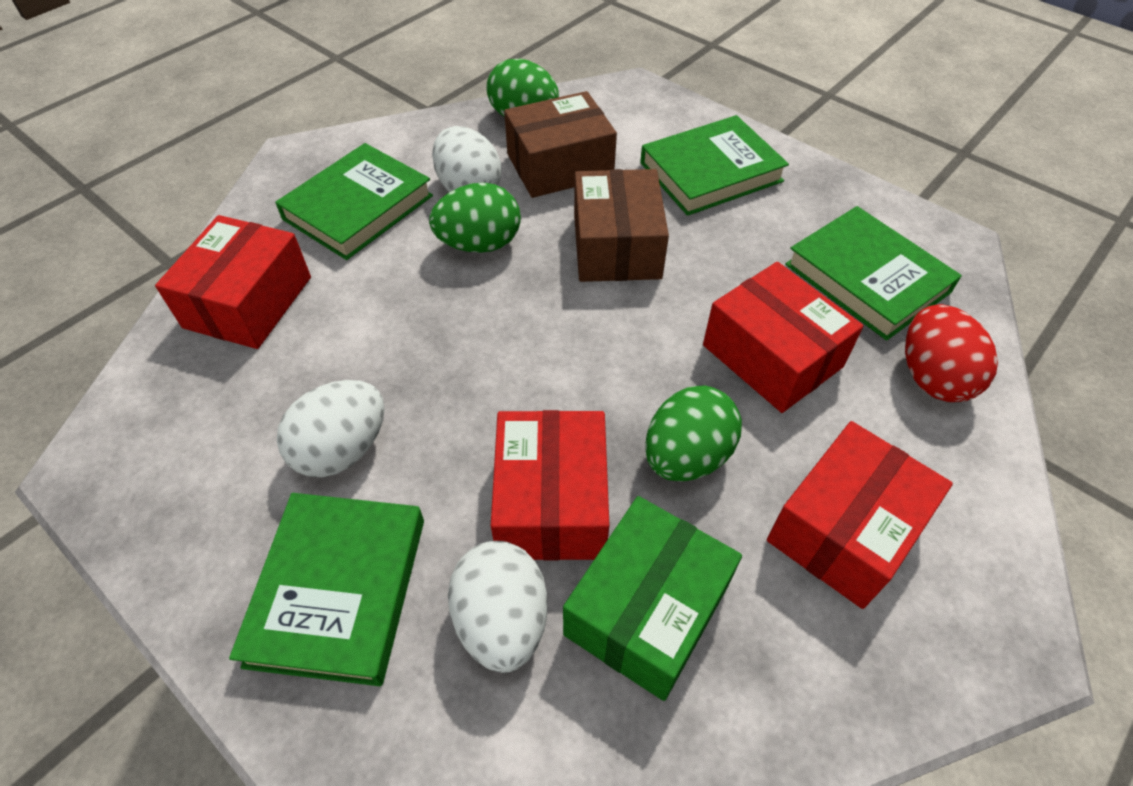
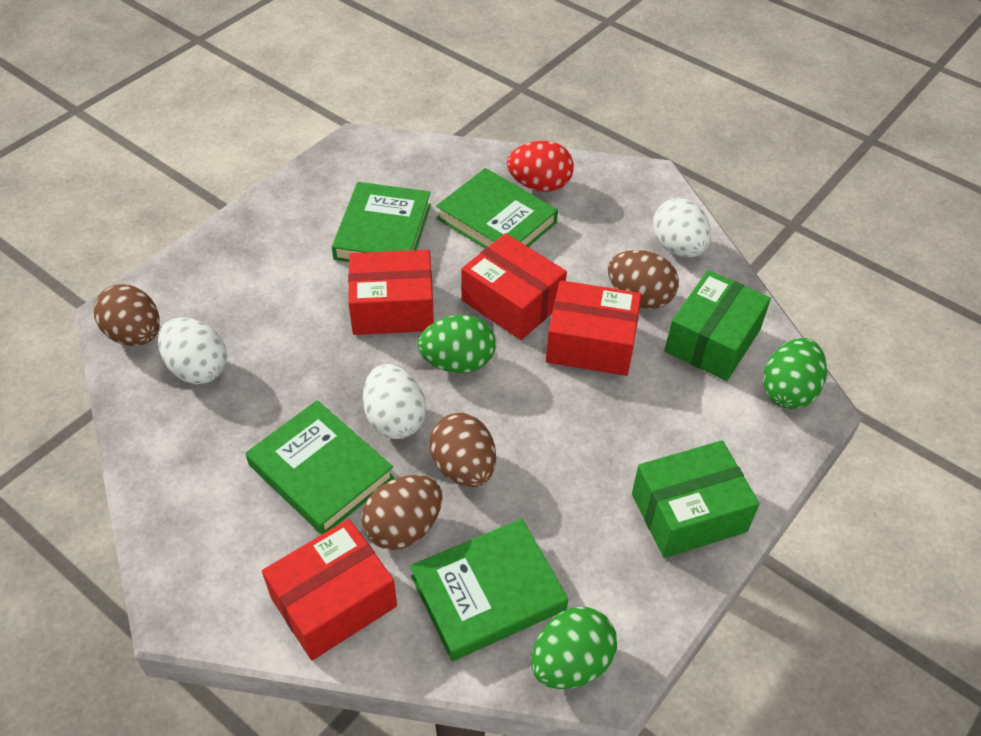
brown box: 2 -> 0
brown egg: 0 -> 4
green box: 1 -> 2

